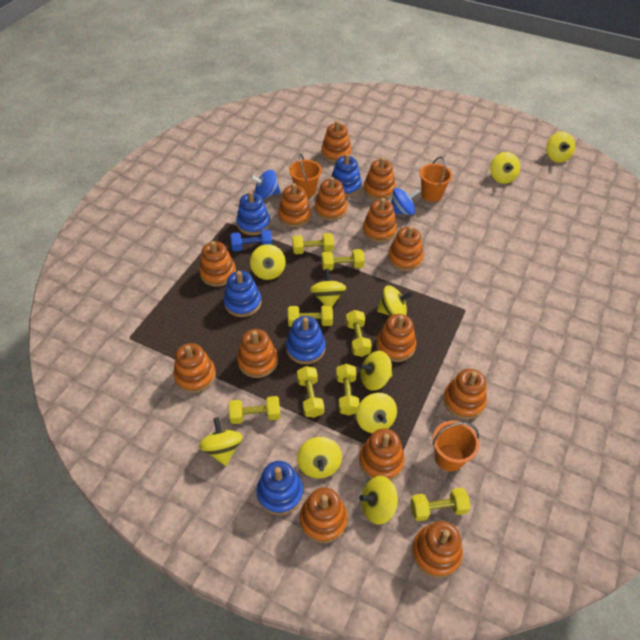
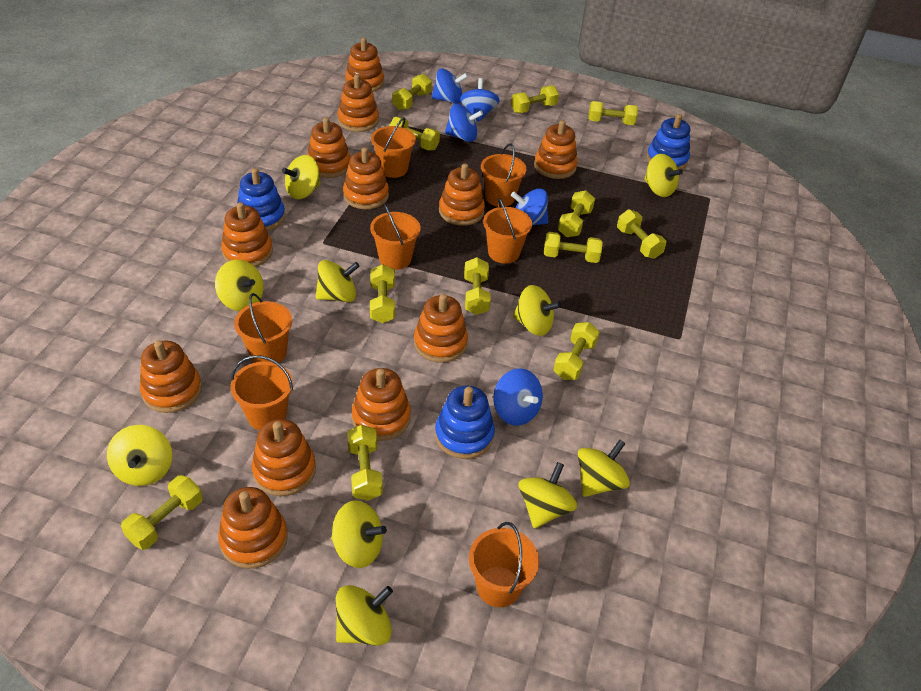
blue dumbbell: 1 -> 0
blue spinning top: 2 -> 5
blue stacking toy: 5 -> 3
orange bucket: 3 -> 7
orange stacking toy: 14 -> 12
yellow dumbbell: 8 -> 12

